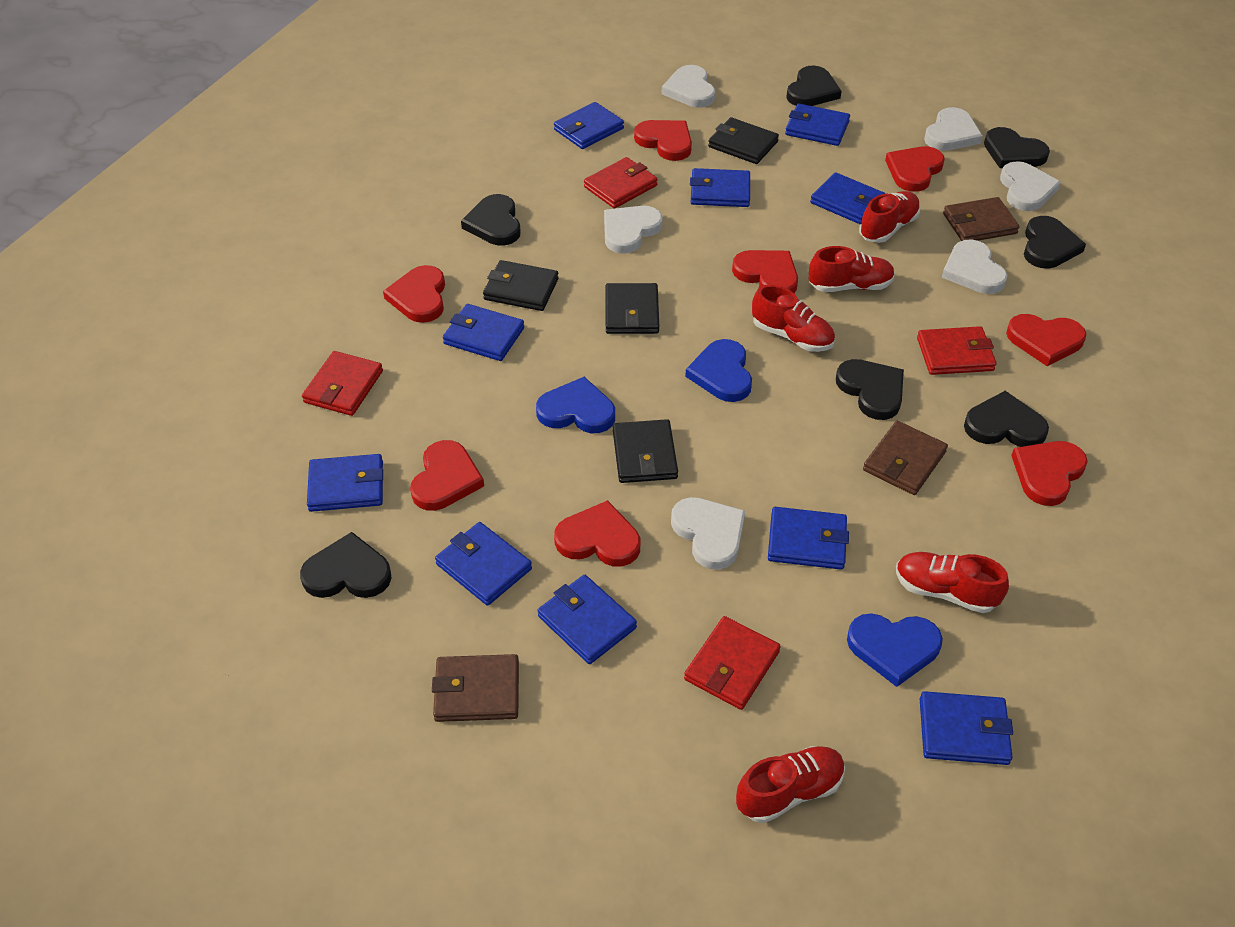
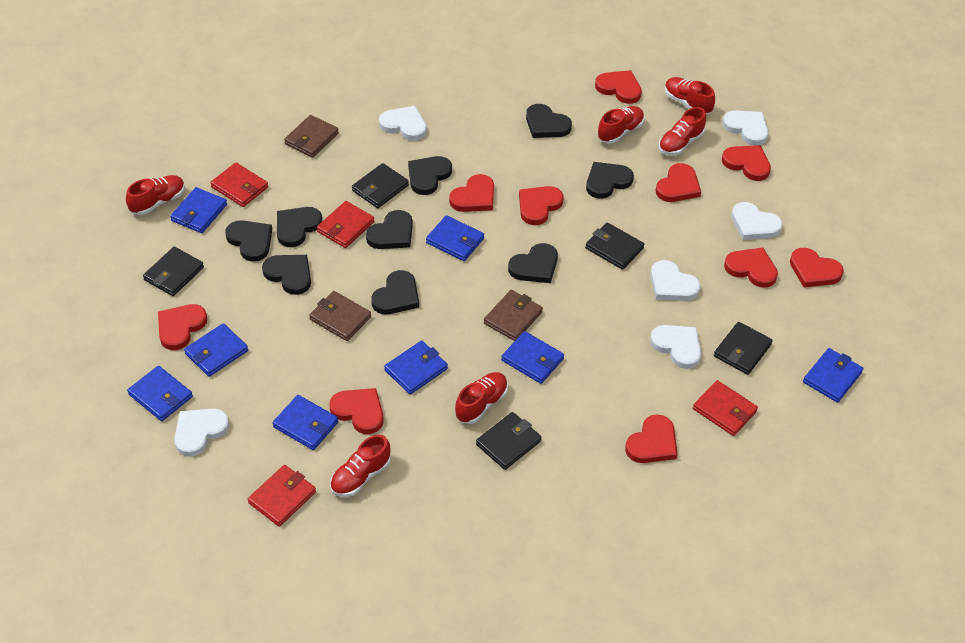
black heart: 7 -> 9
black wallet: 4 -> 5
blue heart: 3 -> 0
blue wallet: 10 -> 8
red heart: 8 -> 10
red shoe: 5 -> 6

